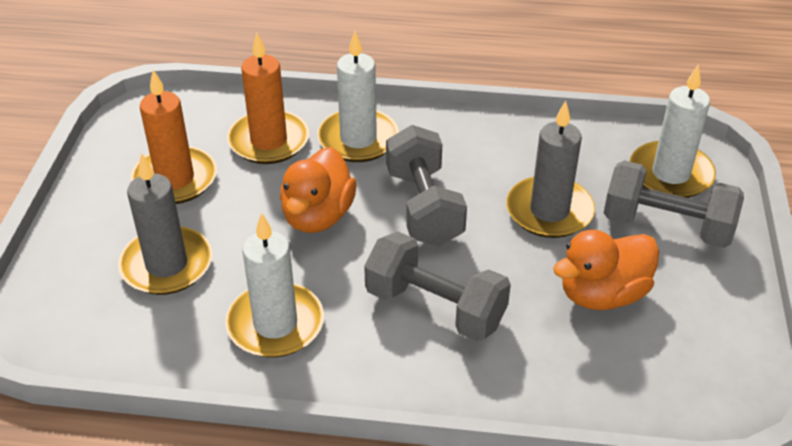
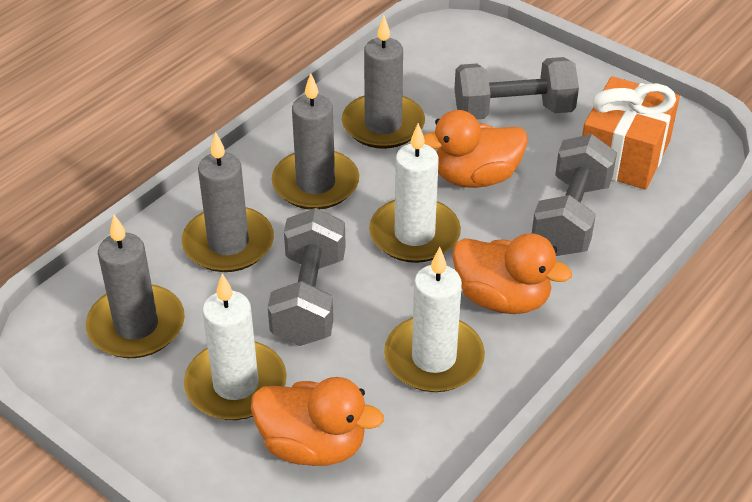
grey candle: 2 -> 4
orange candle: 2 -> 0
orange duck: 2 -> 3
orange gift: 0 -> 1

